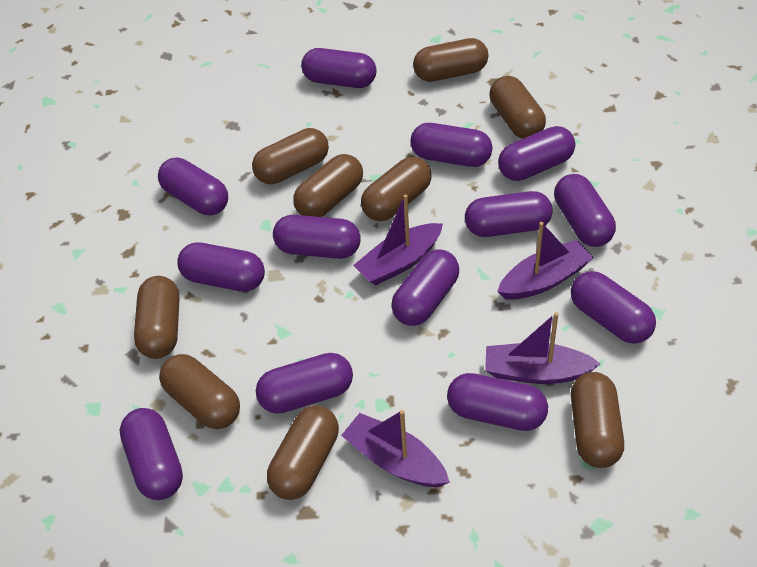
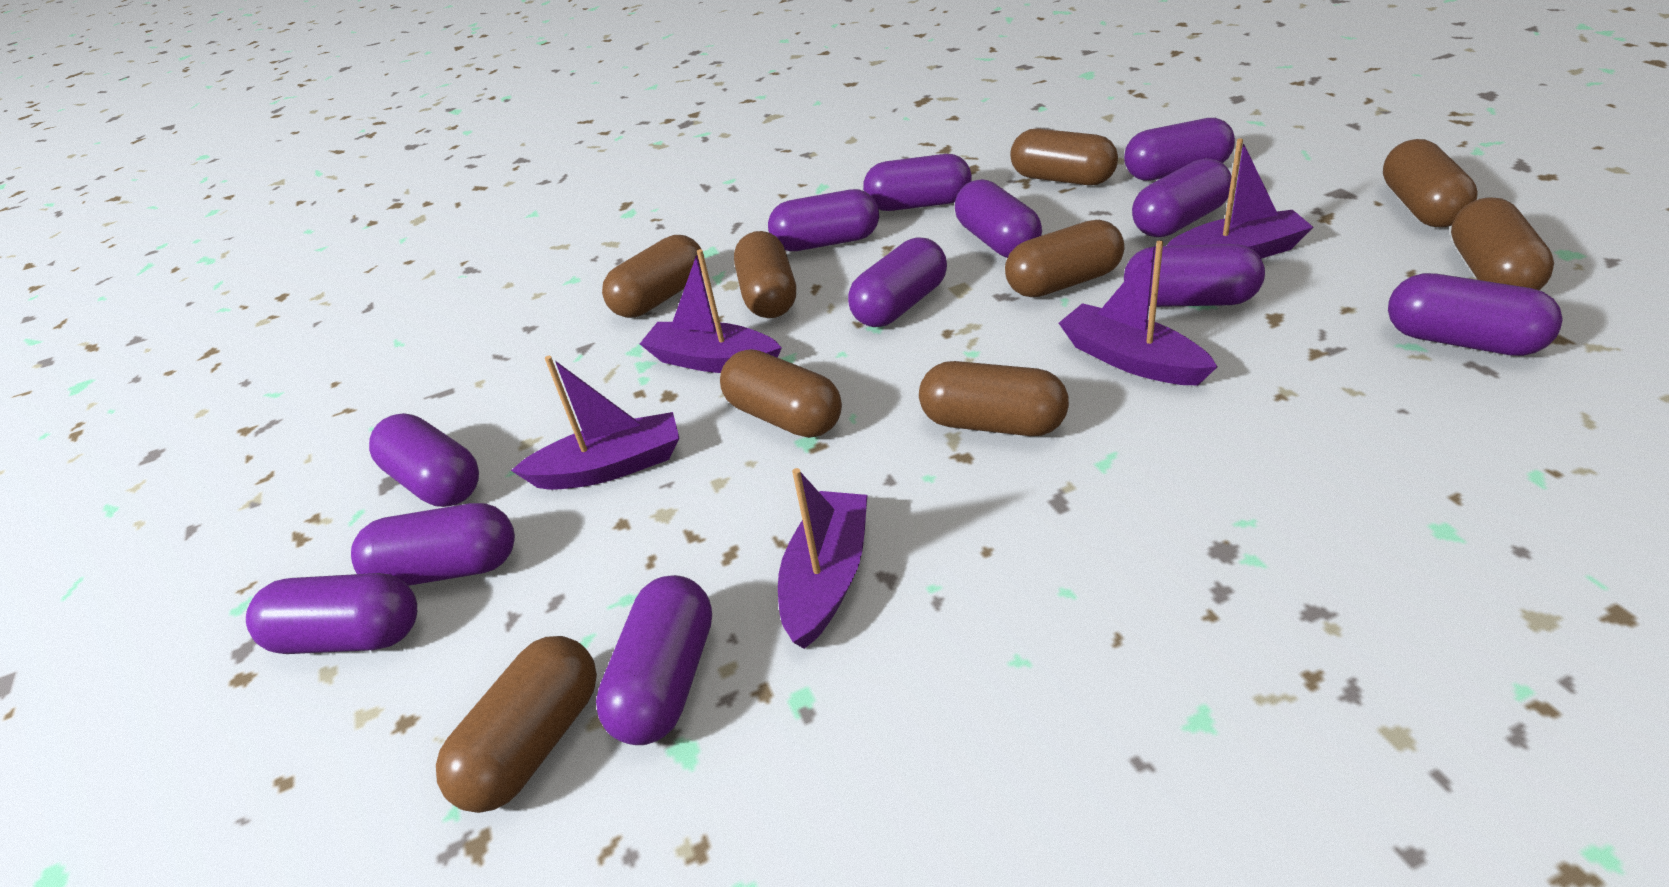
purple boat: 4 -> 5
purple capsule: 13 -> 12

